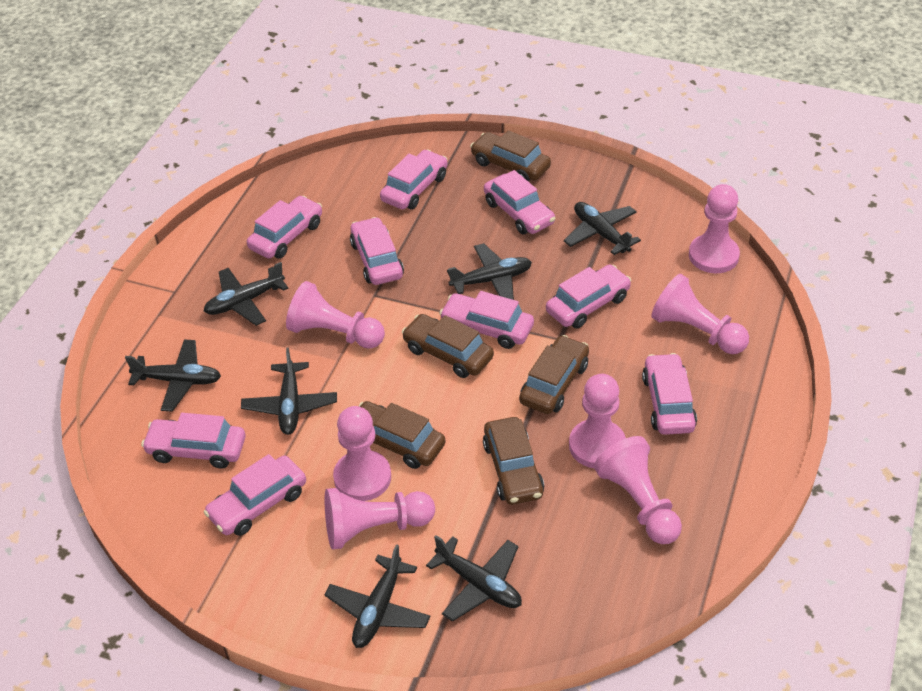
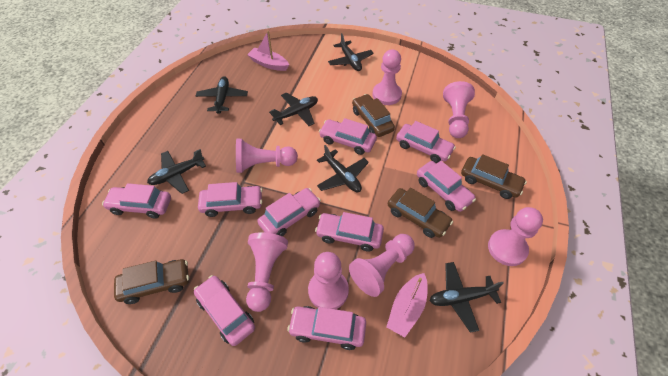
black plane: 7 -> 6
brown car: 5 -> 4
pink boat: 0 -> 2

